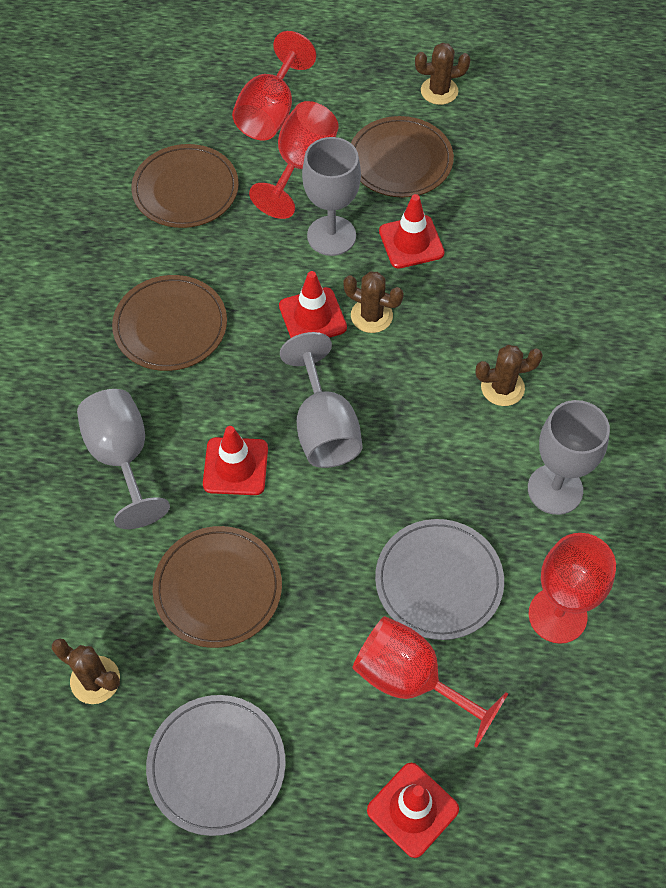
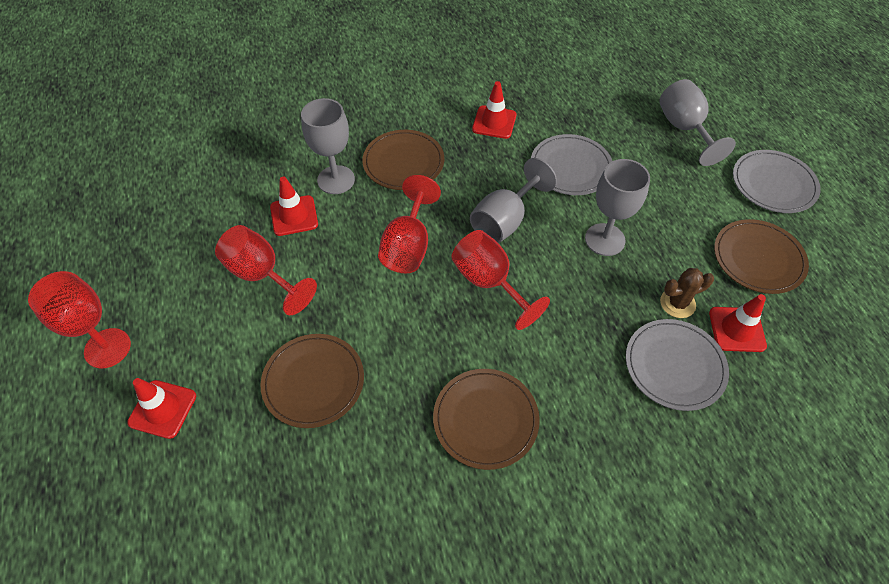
brown cactus: 4 -> 1
grey plate: 2 -> 3

